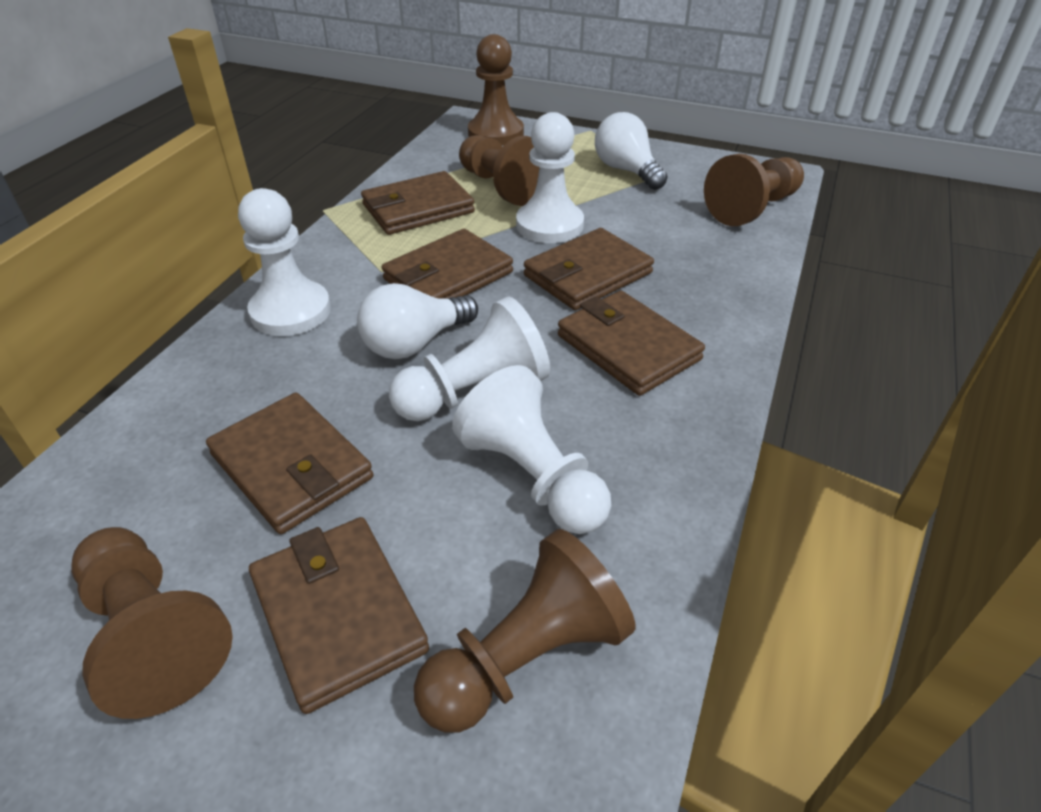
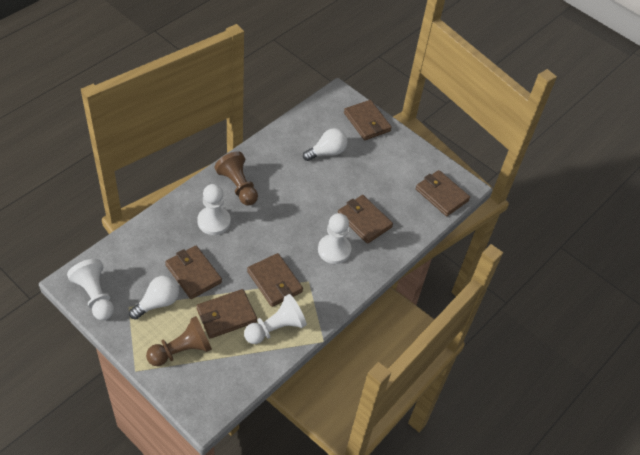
brown pawn: 5 -> 2

